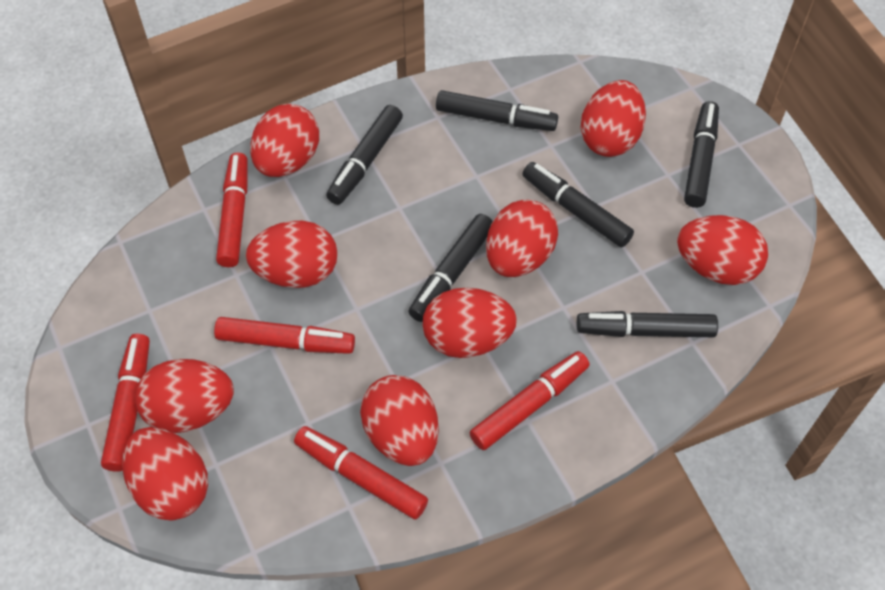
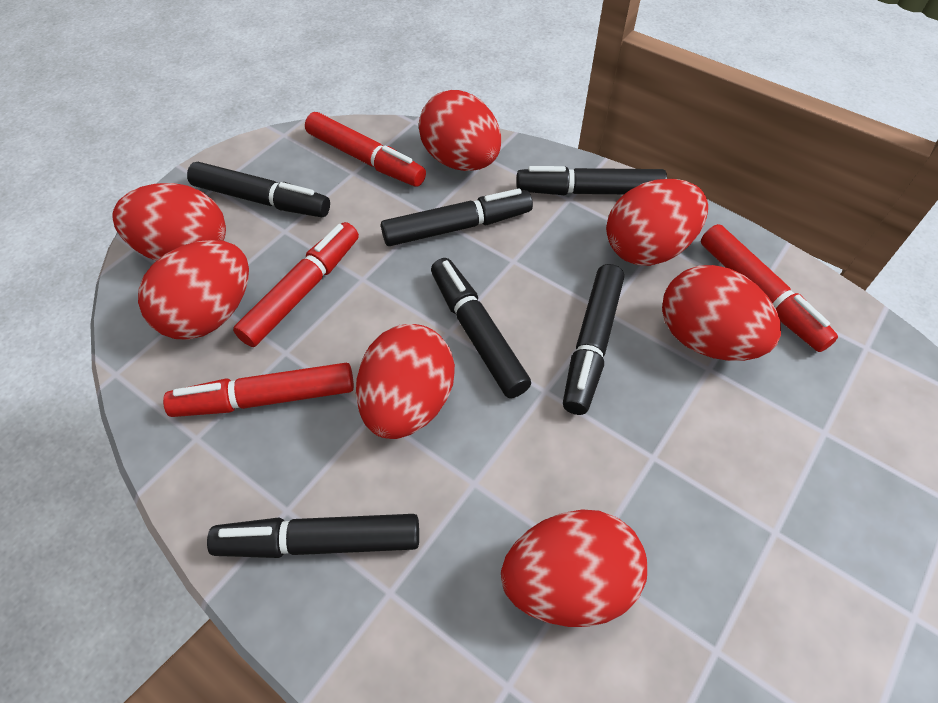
red egg: 9 -> 7
red marker: 5 -> 4

